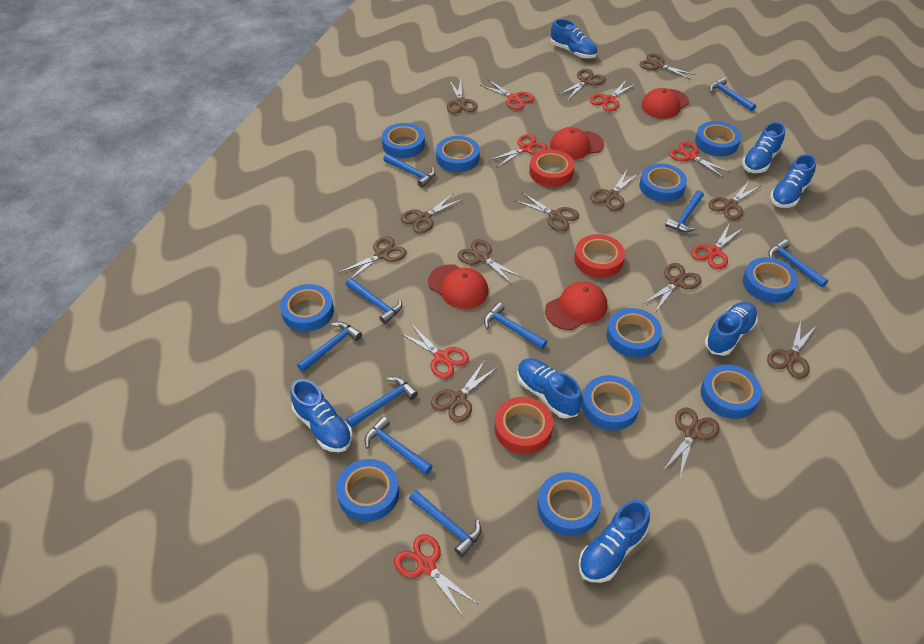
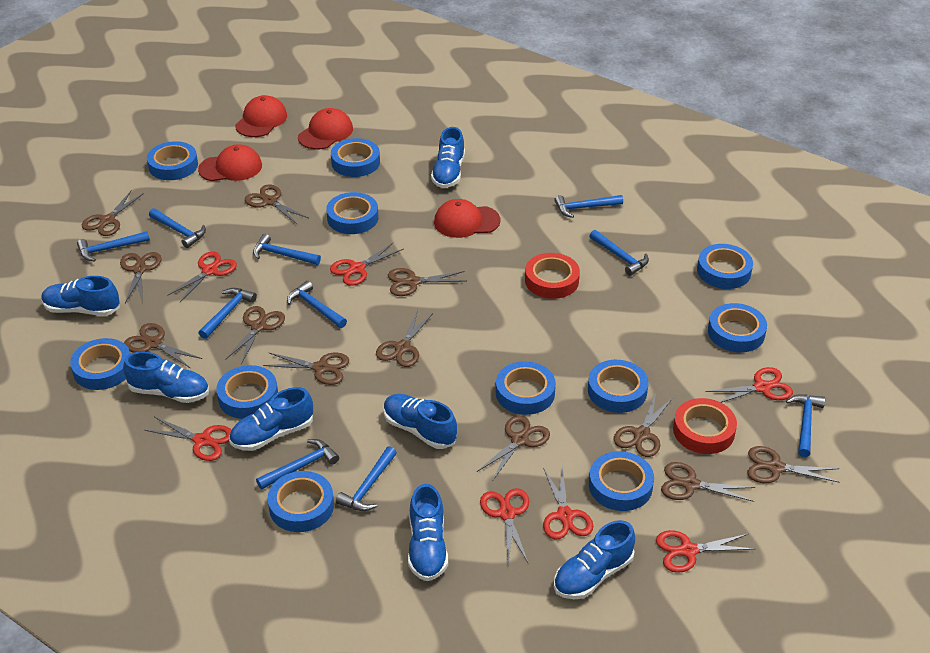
brown scissors: 13 -> 12
red tape: 3 -> 2

